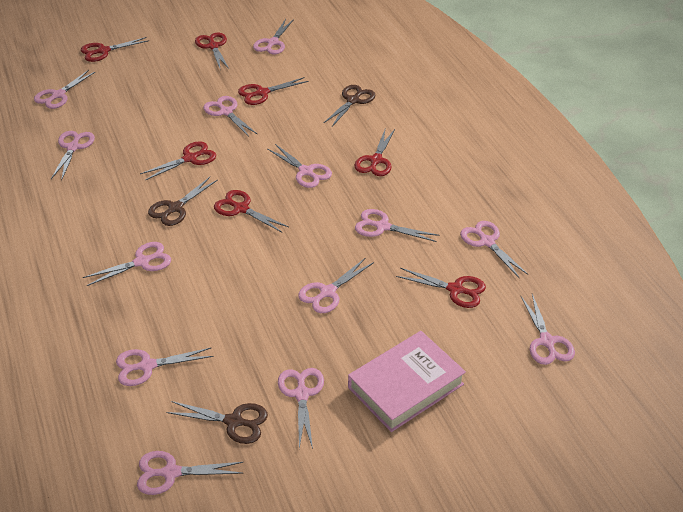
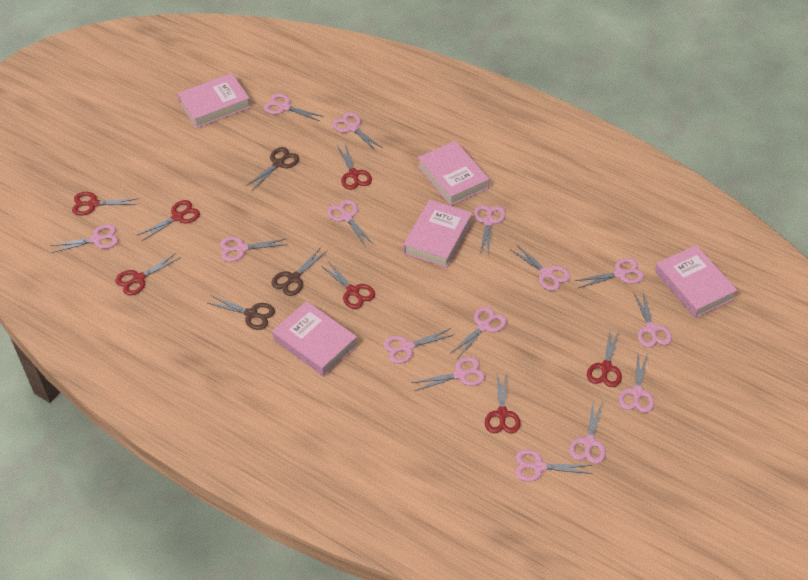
pink book: 1 -> 5
pink scissors: 13 -> 15

